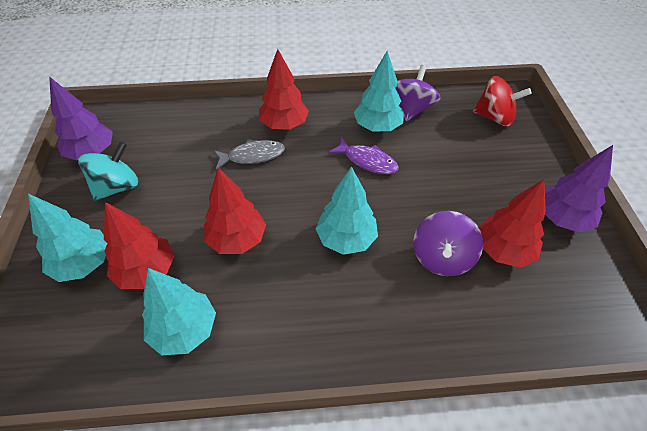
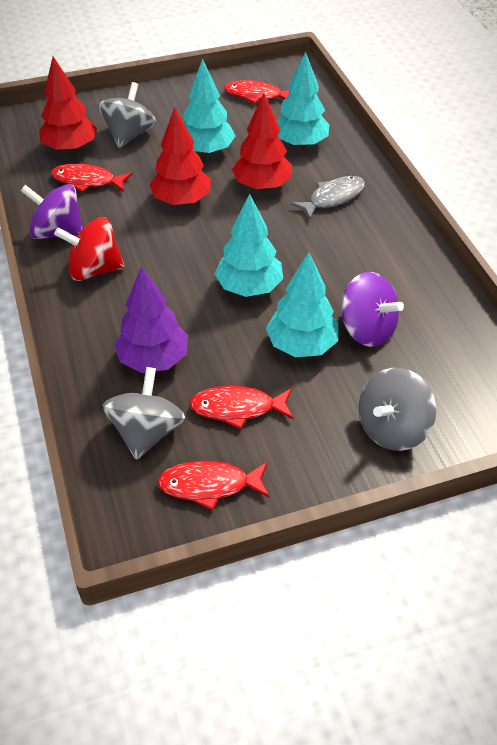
grey spinning top: 0 -> 3
purple fish: 1 -> 0
purple tree: 2 -> 1
red fish: 0 -> 4
red tree: 4 -> 3
turquoise spinning top: 1 -> 0

